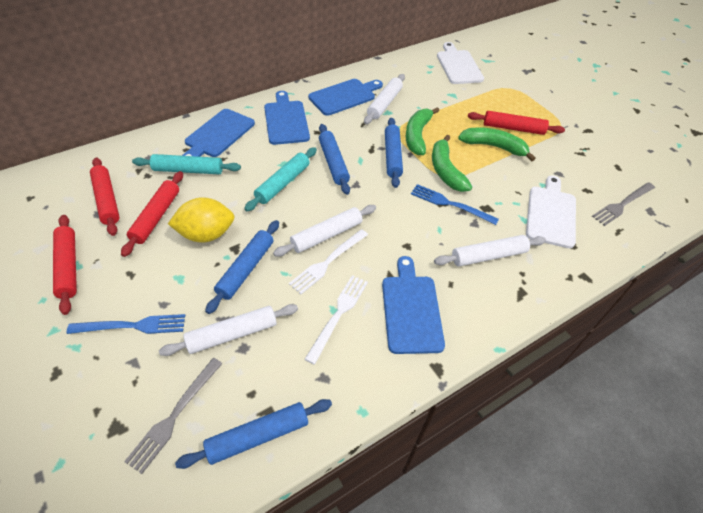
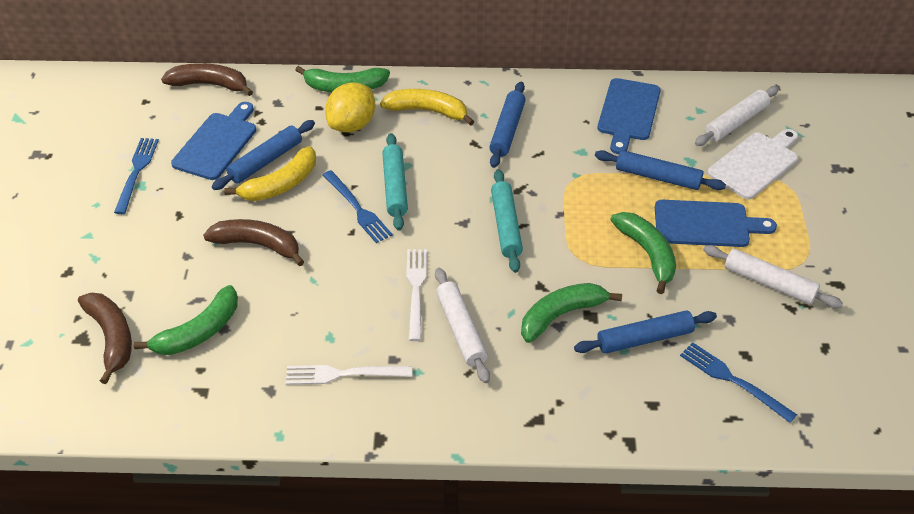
blue cutting board: 4 -> 3
blue fork: 2 -> 3
brown banana: 0 -> 3
green banana: 3 -> 4
grey fork: 2 -> 0
red rolling pin: 4 -> 0
white cutting board: 2 -> 1
white rolling pin: 4 -> 3
yellow banana: 0 -> 2

